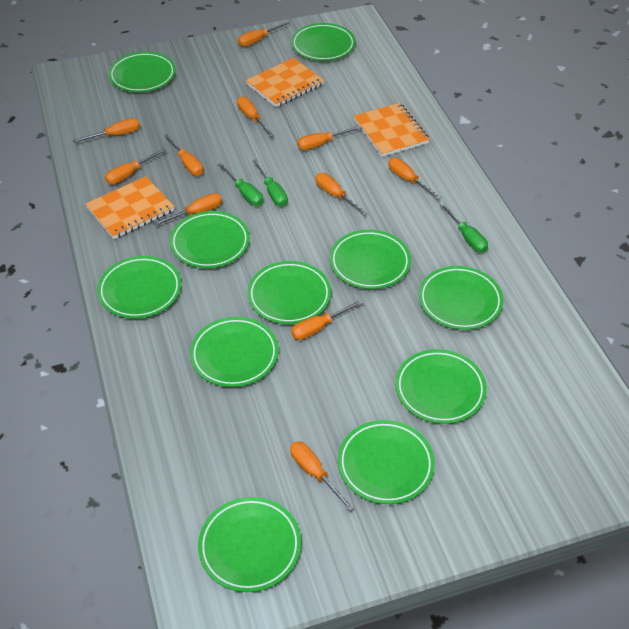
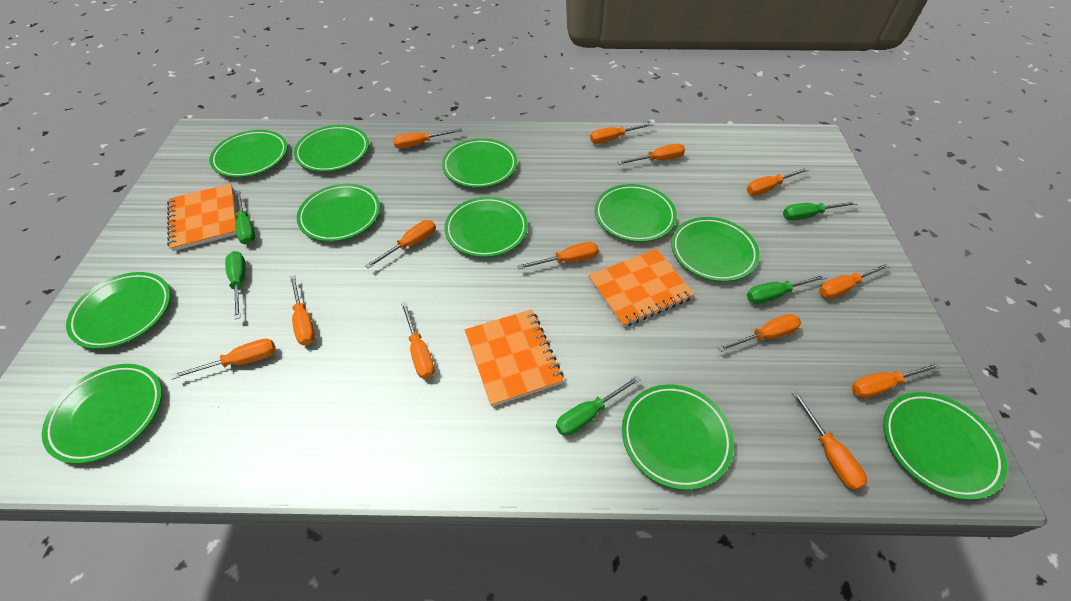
green screwdriver: 3 -> 5
orange screwdriver: 11 -> 13

